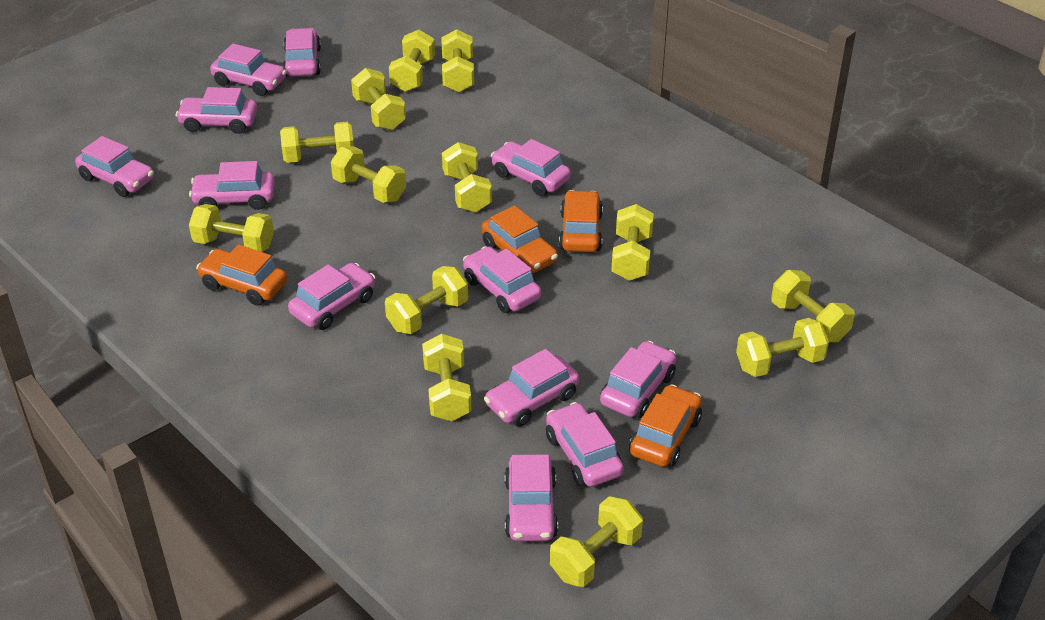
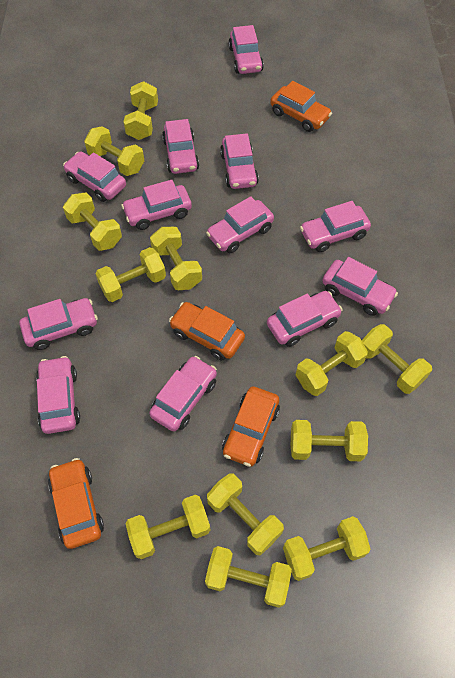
yellow dumbbell: 13 -> 12

